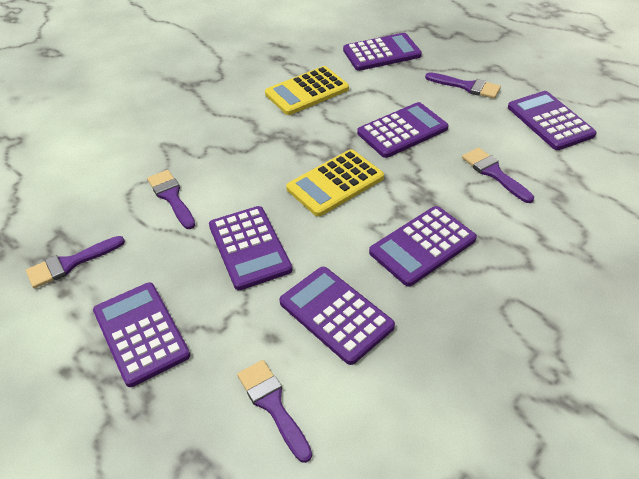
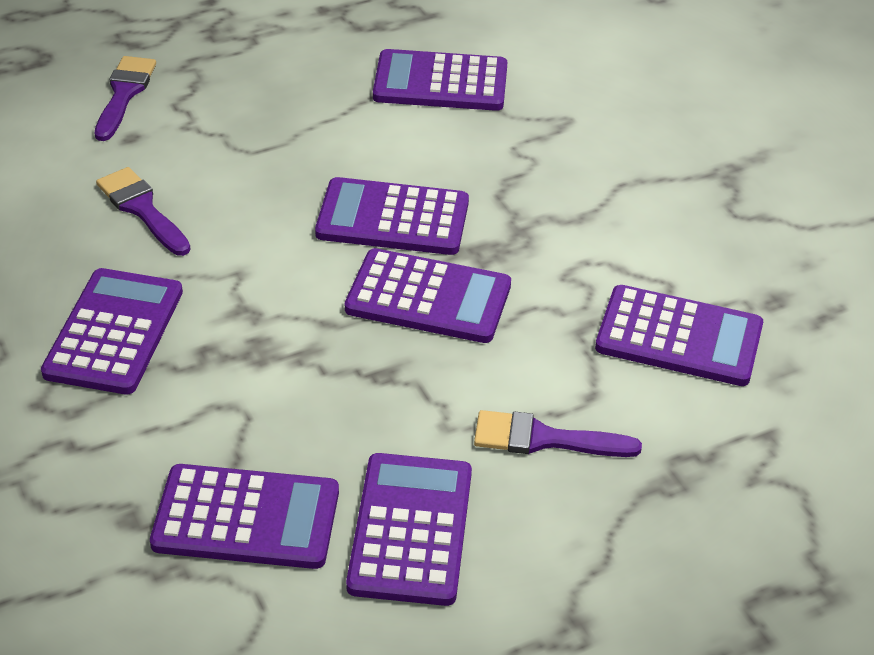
purple brush: 5 -> 3
yellow calculator: 2 -> 0

